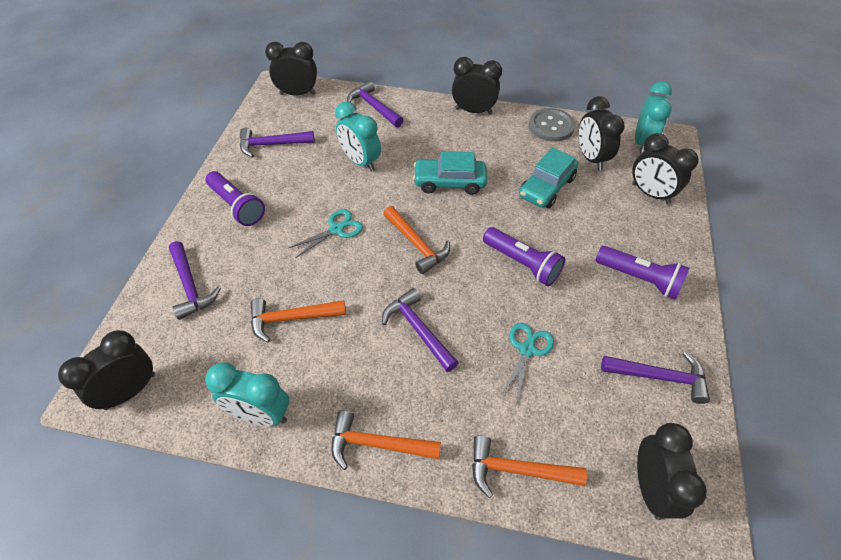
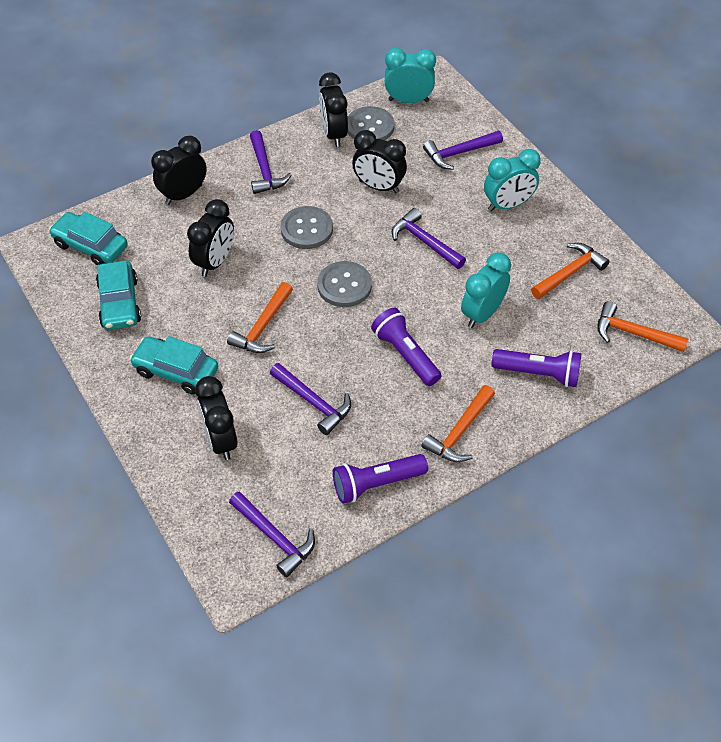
black clock: 6 -> 5
grey button: 1 -> 3
turquoise car: 2 -> 3
turquoise scissors: 2 -> 0

